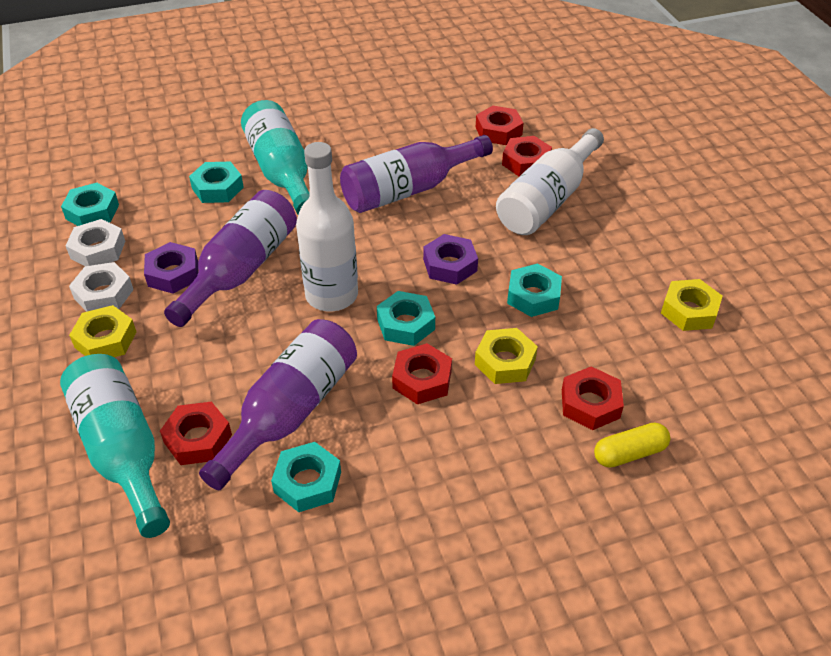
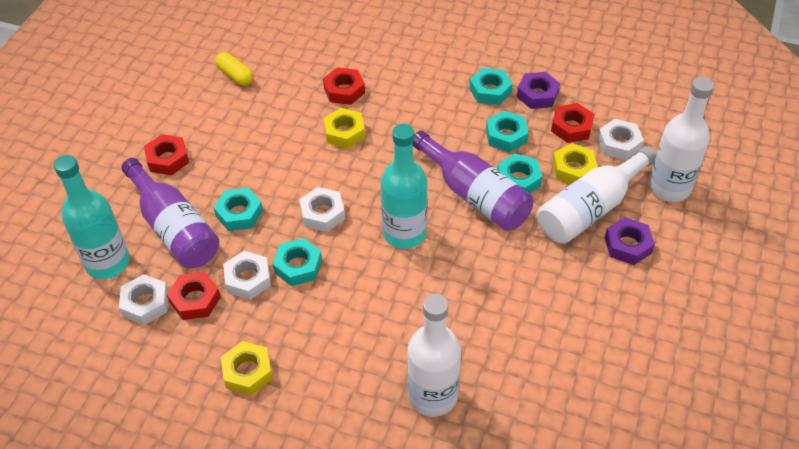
purple bottle: 3 -> 2
red nut: 5 -> 4
white bottle: 2 -> 3
white nut: 2 -> 4

